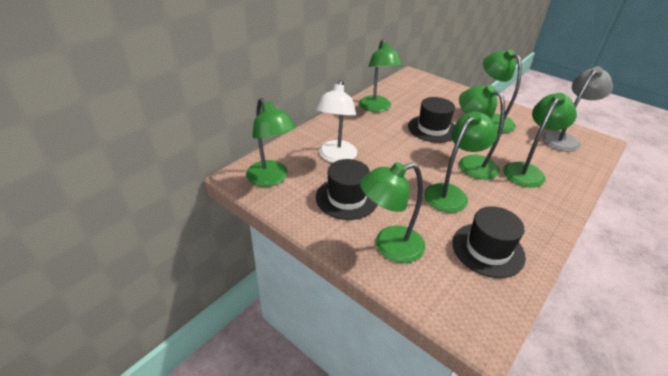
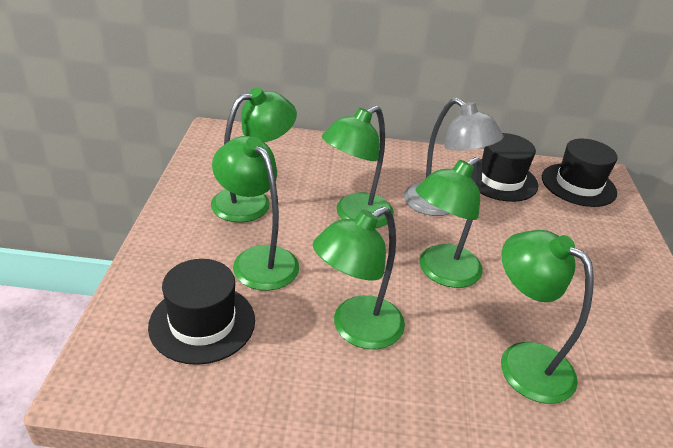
green lamp: 7 -> 6
white lamp: 1 -> 0

